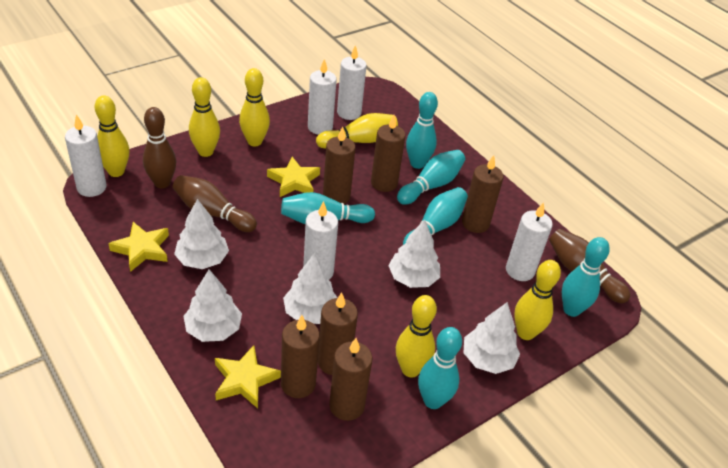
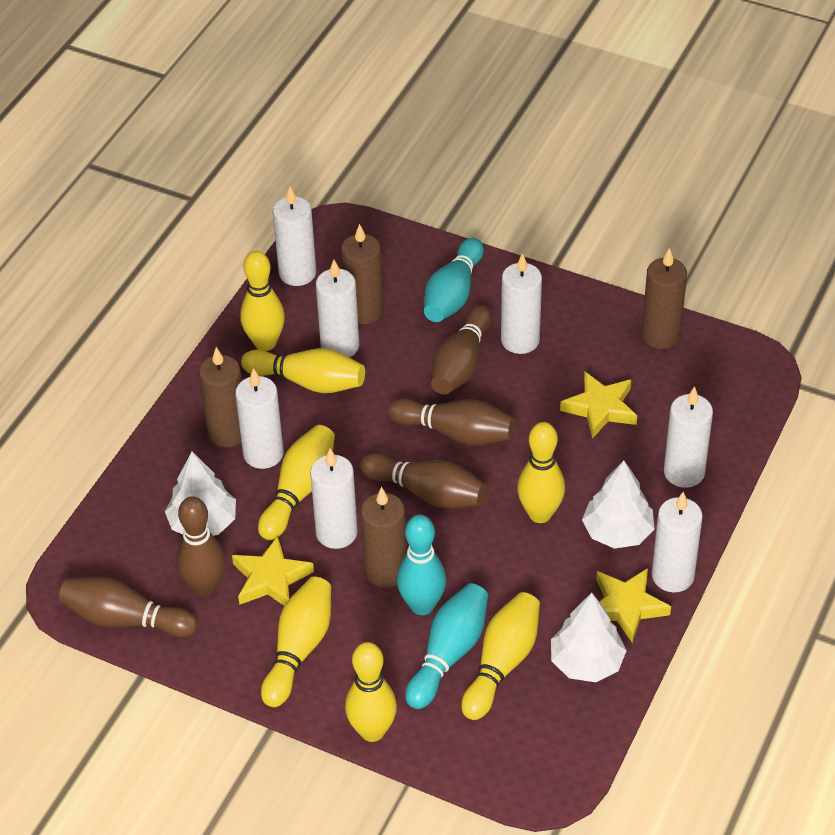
brown bowling pin: 3 -> 5
brown candle: 6 -> 4
turquoise bowling pin: 6 -> 3
white candle: 5 -> 7
white tree: 5 -> 3
yellow bowling pin: 6 -> 7

